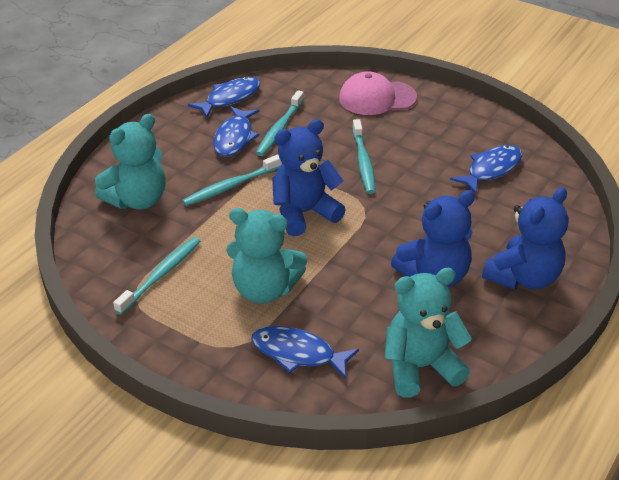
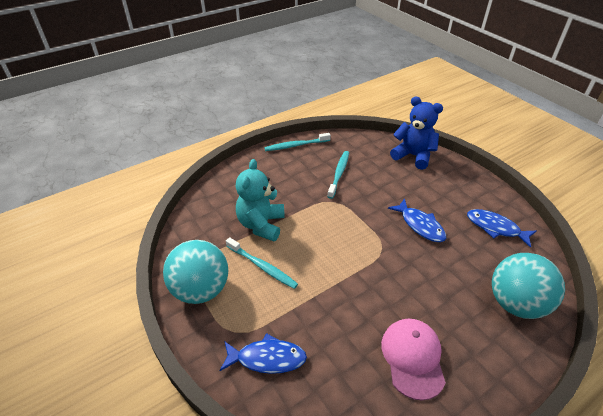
blue fish: 4 -> 3
blue teddy bear: 3 -> 1
turquoise ball: 0 -> 2
turquoise teddy bear: 3 -> 1
turquoise toothbrush: 4 -> 3

